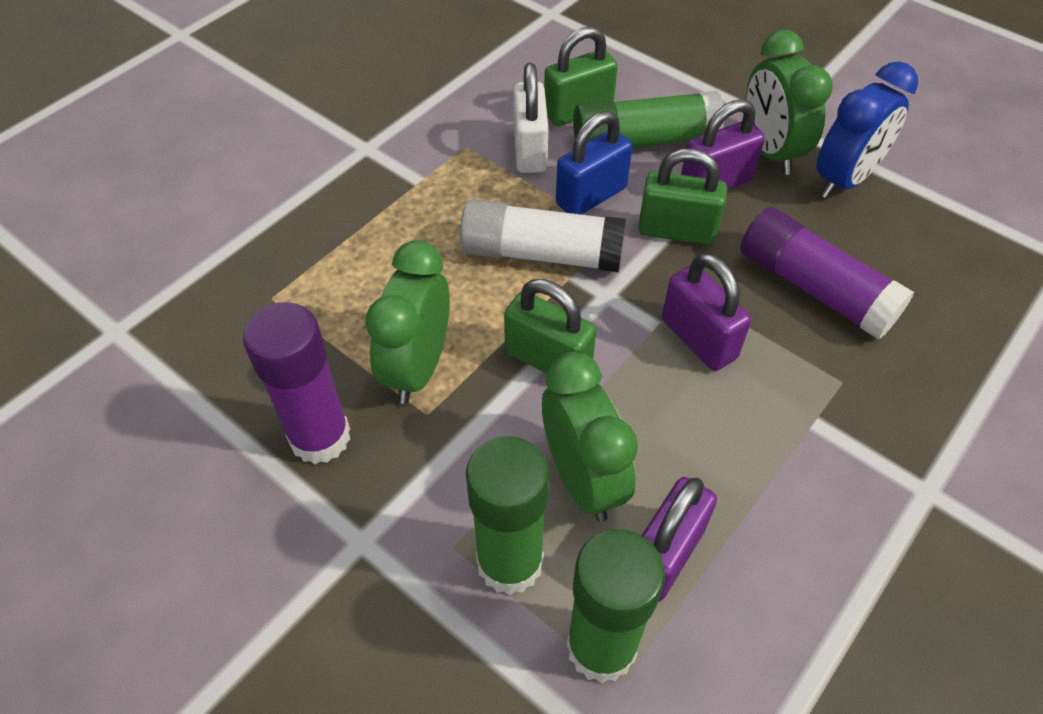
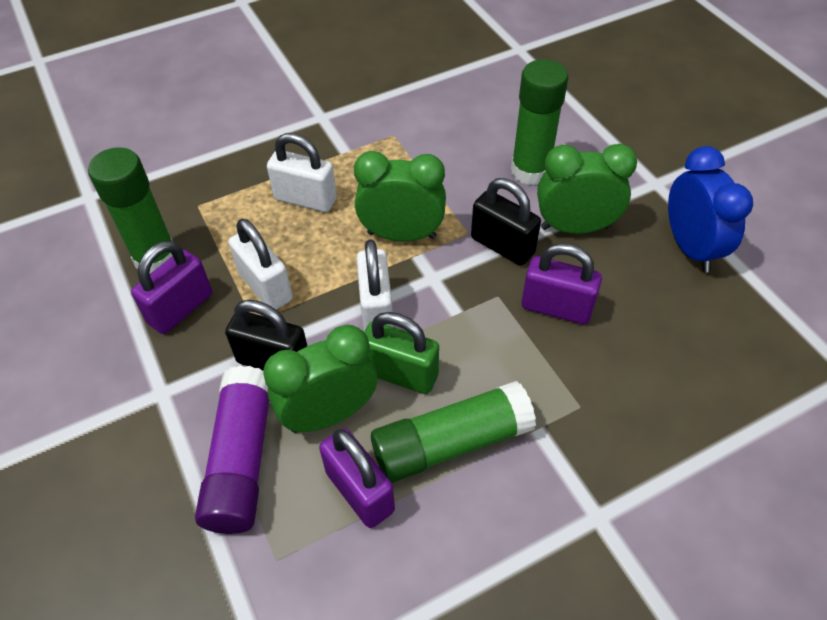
black padlock: 0 -> 2
blue padlock: 1 -> 0
green padlock: 3 -> 1
purple glue stick: 2 -> 1
white glue stick: 1 -> 0
white padlock: 1 -> 3

